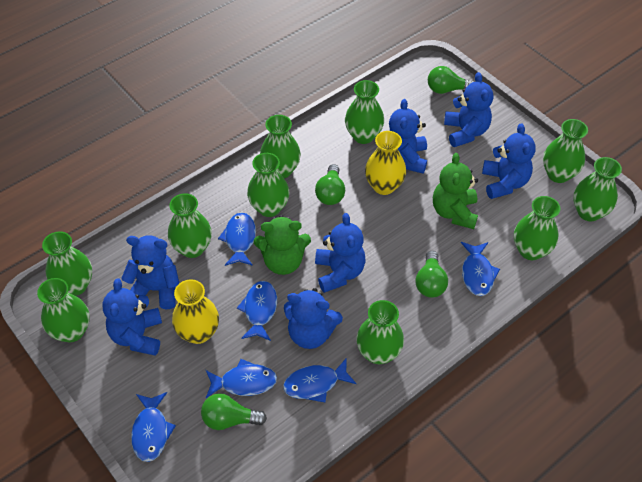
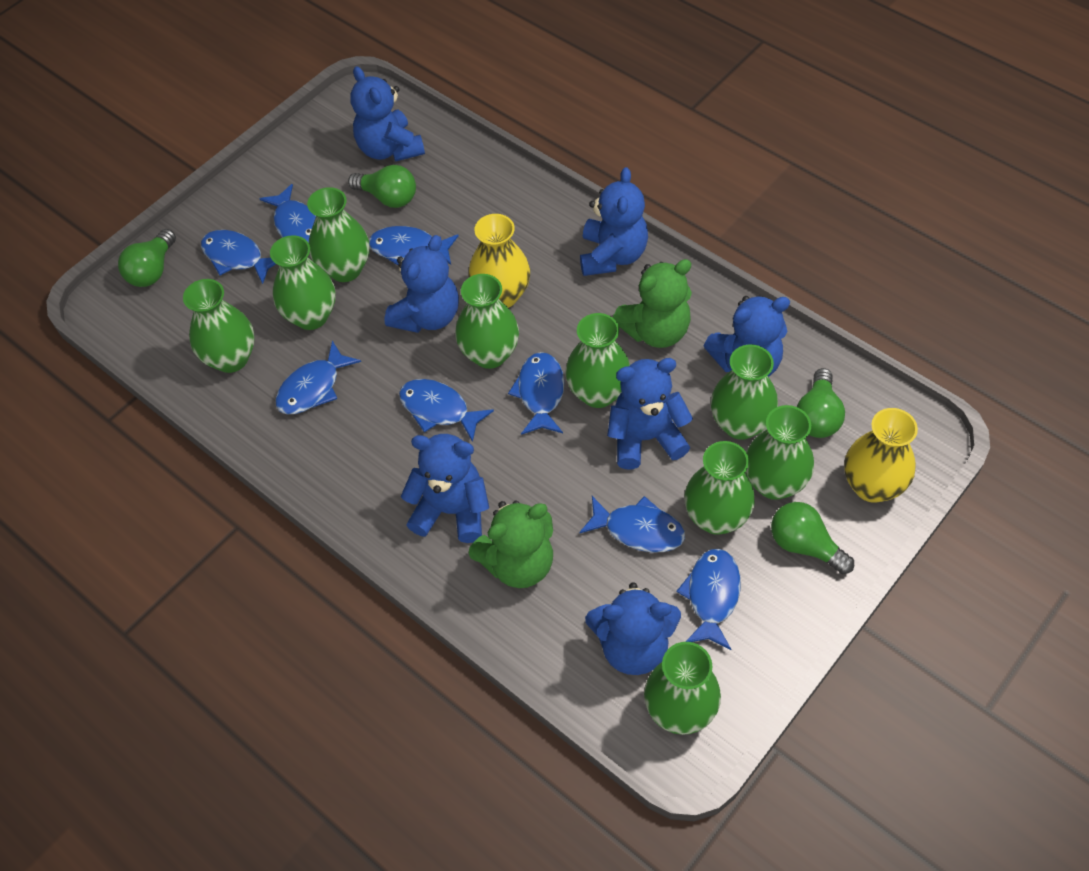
blue fish: 6 -> 8
green vase: 10 -> 9

